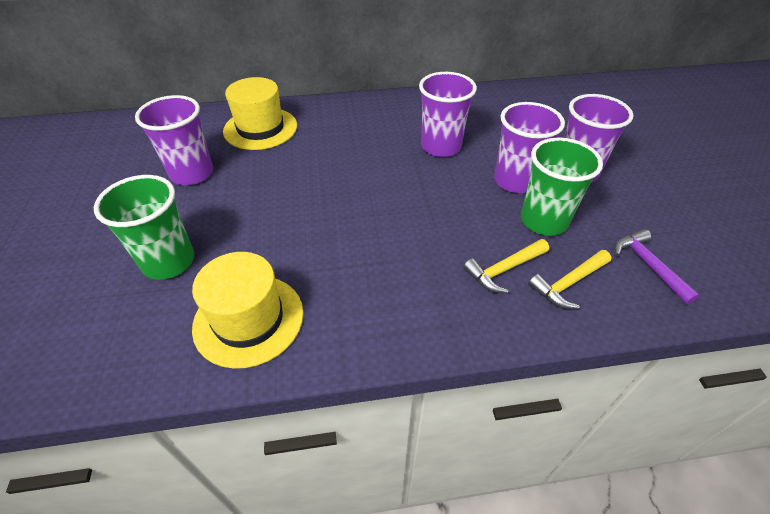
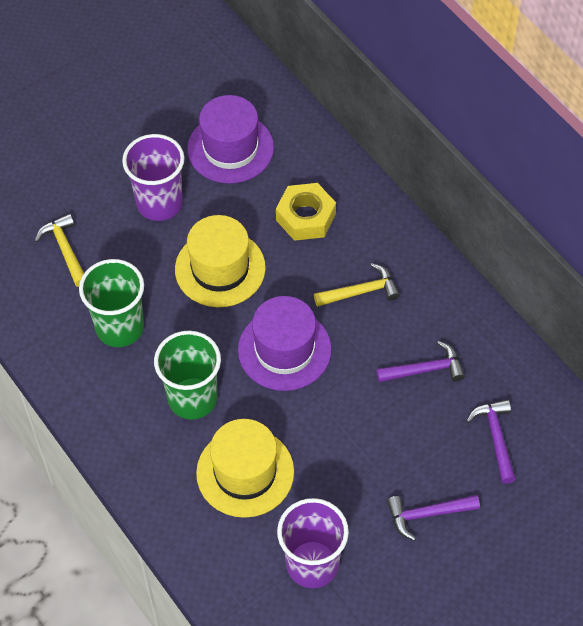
purple cup: 4 -> 2
purple hammer: 1 -> 3
purple hat: 0 -> 2
yellow nut: 0 -> 1

